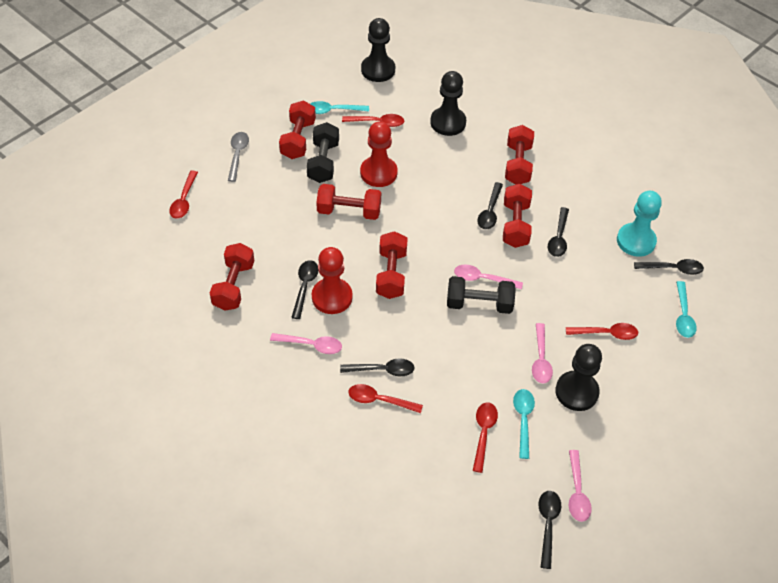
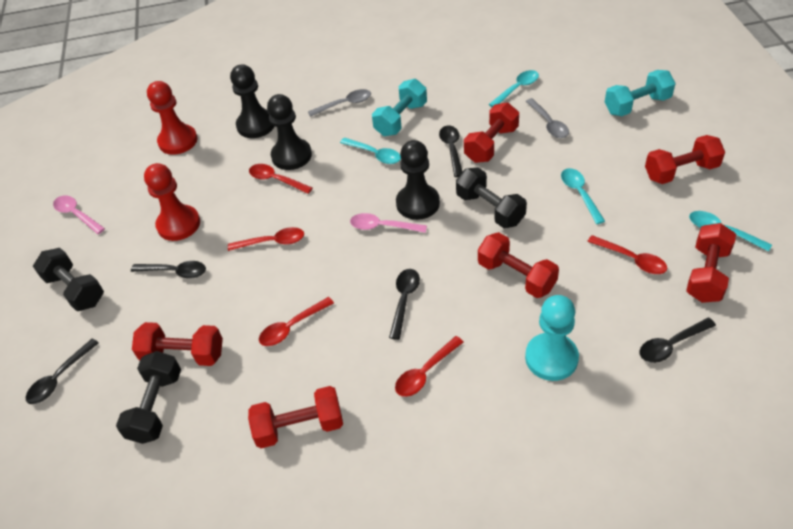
black dumbbell: 2 -> 3
black spoon: 6 -> 5
grey spoon: 1 -> 2
pink spoon: 4 -> 2
turquoise dumbbell: 0 -> 2
turquoise spoon: 3 -> 4

